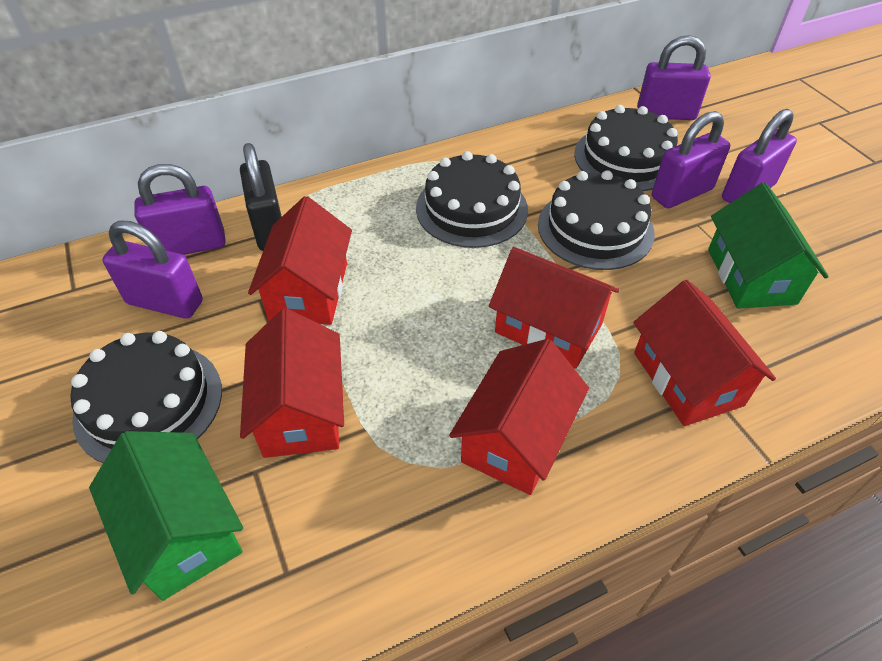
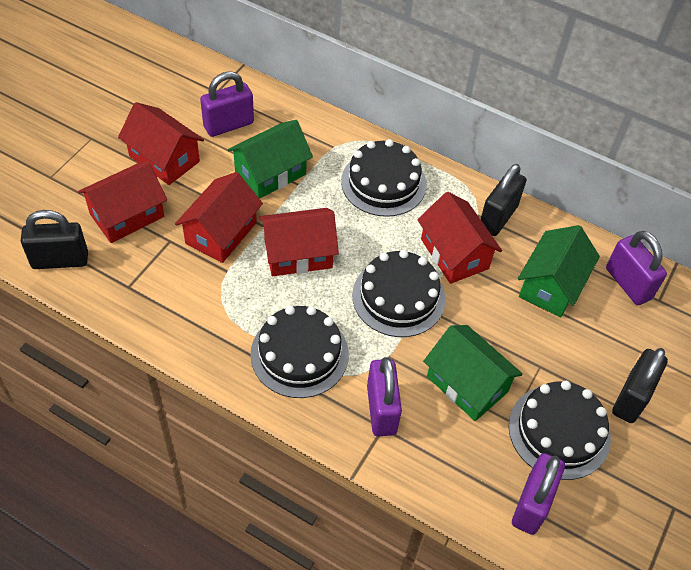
black padlock: 1 -> 3
green house: 2 -> 3
purple padlock: 5 -> 4

